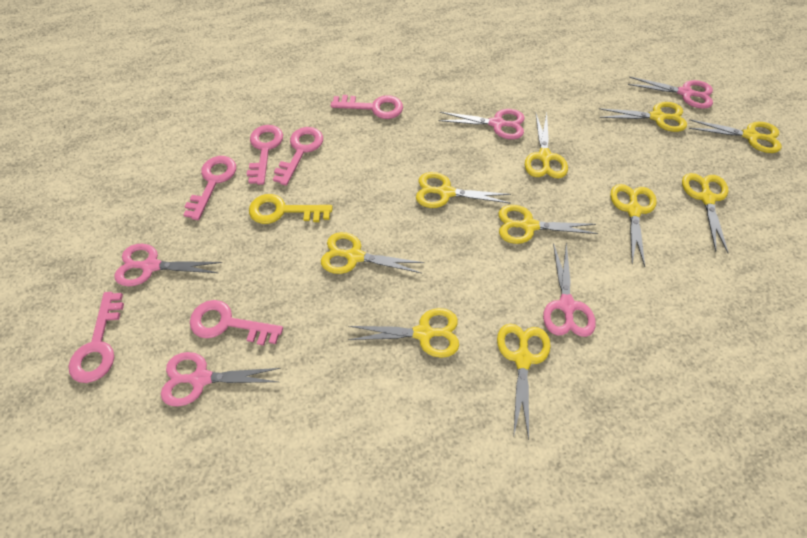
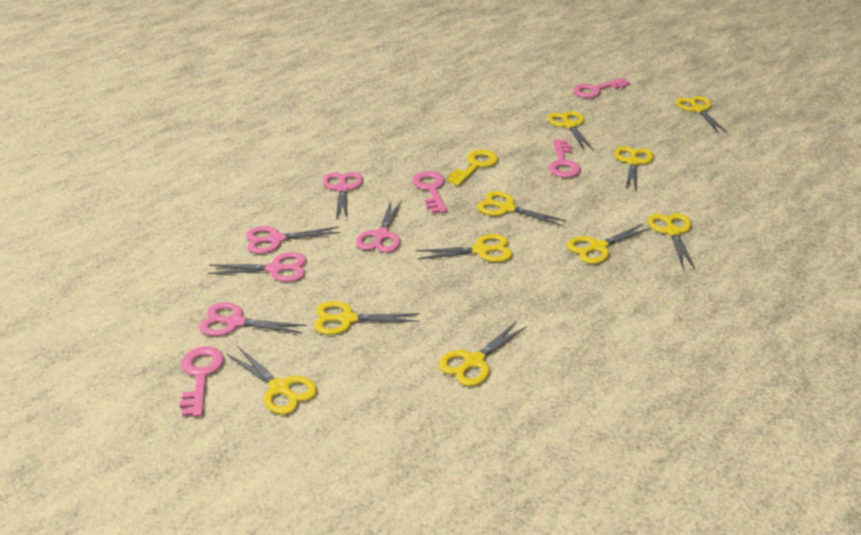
pink key: 6 -> 4

